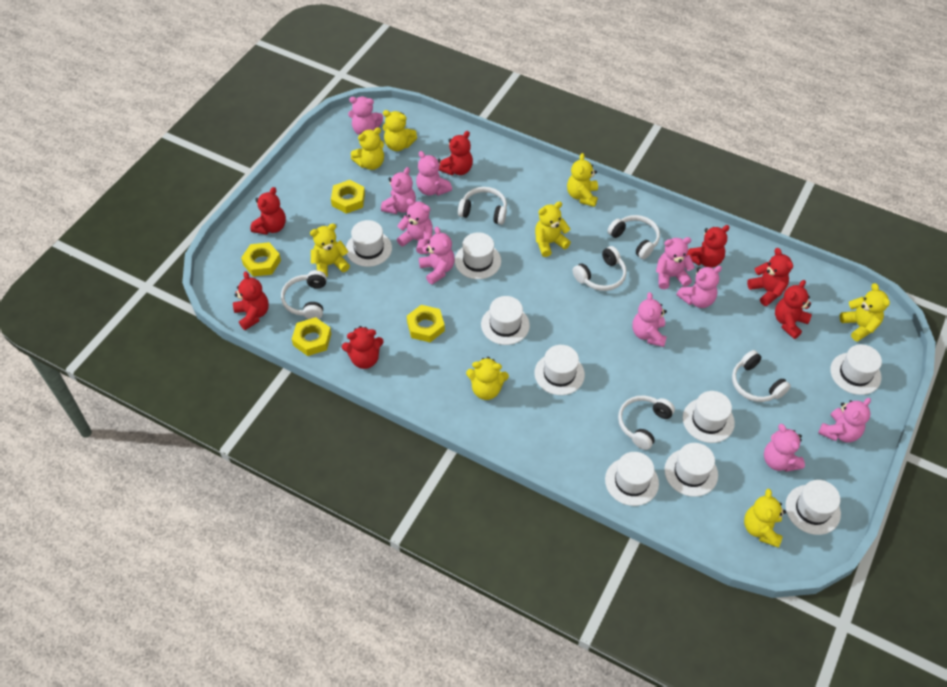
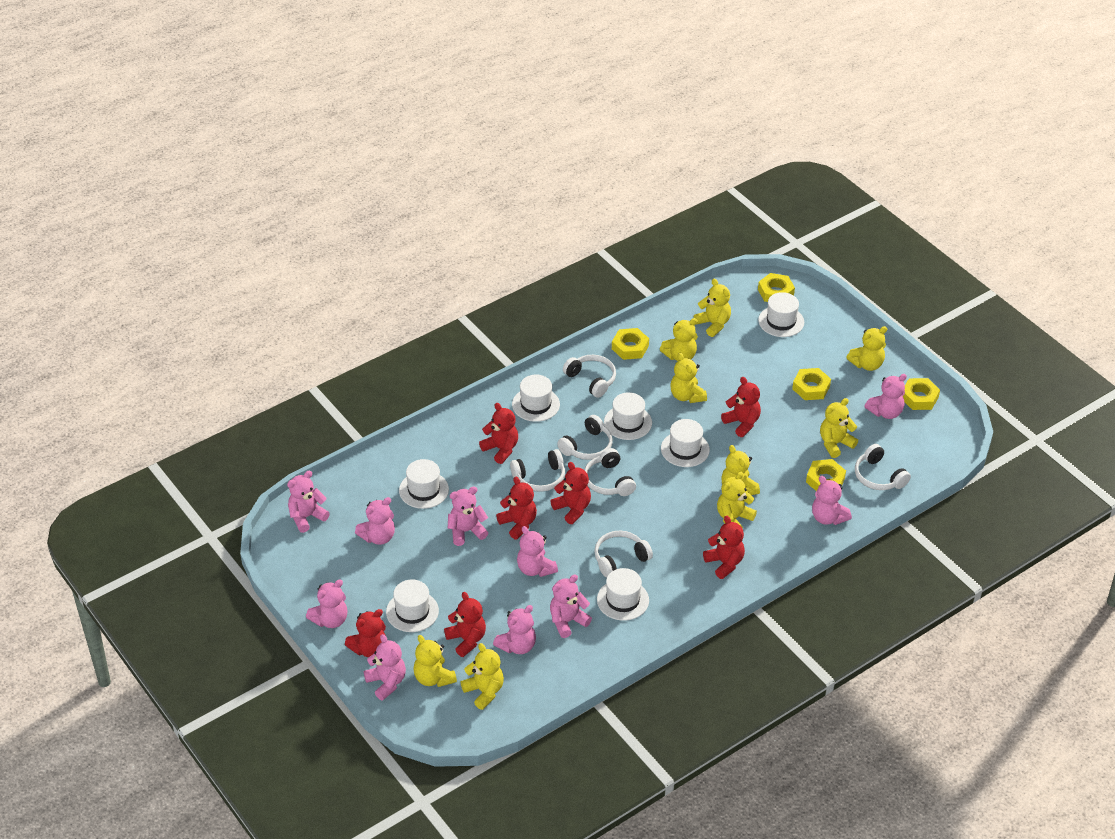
white hat: 9 -> 7
yellow nut: 4 -> 5
yellow teddy bear: 8 -> 9

